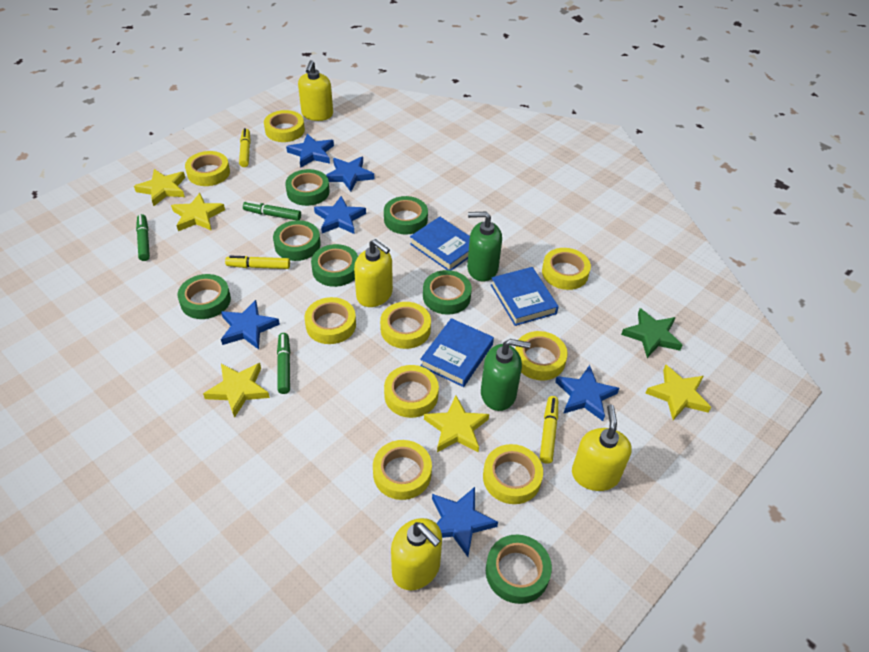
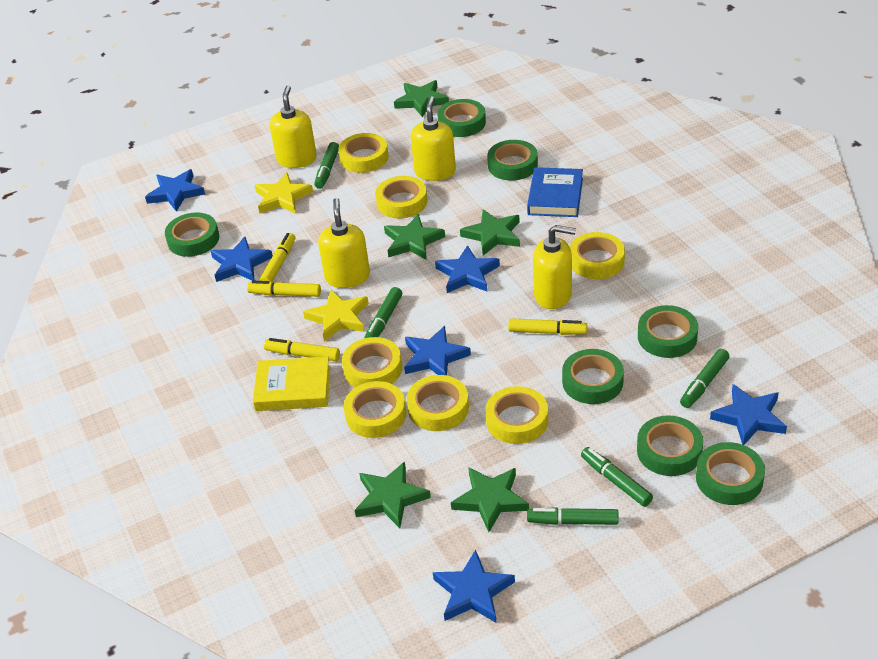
blue book: 3 -> 1
green marker: 3 -> 5
green soap dispenser: 2 -> 0
green star: 1 -> 5
yellow book: 0 -> 1
yellow marker: 3 -> 4
yellow star: 5 -> 2
yellow tape: 9 -> 7

